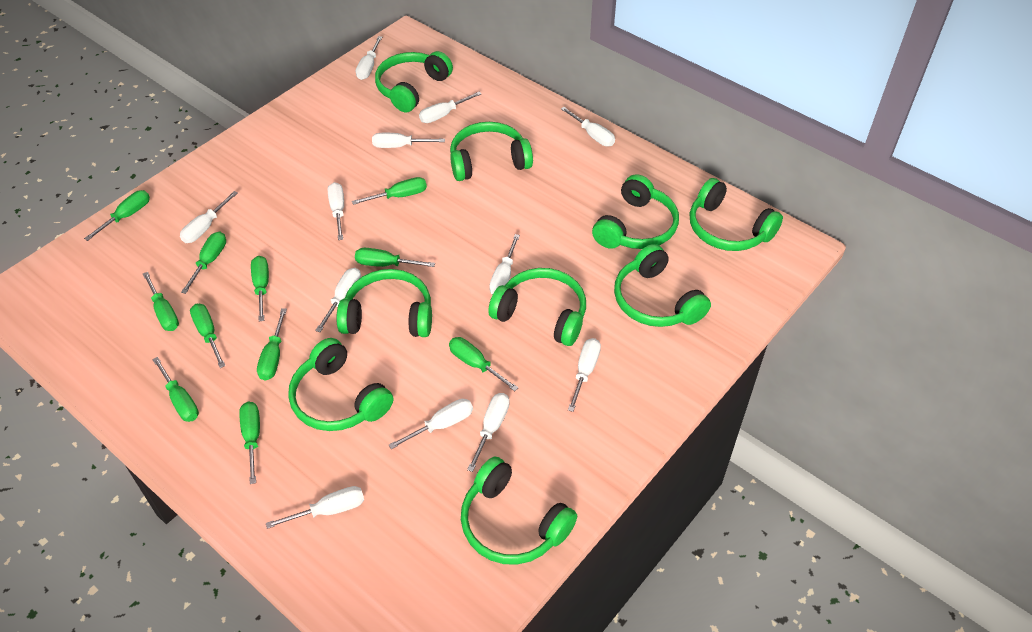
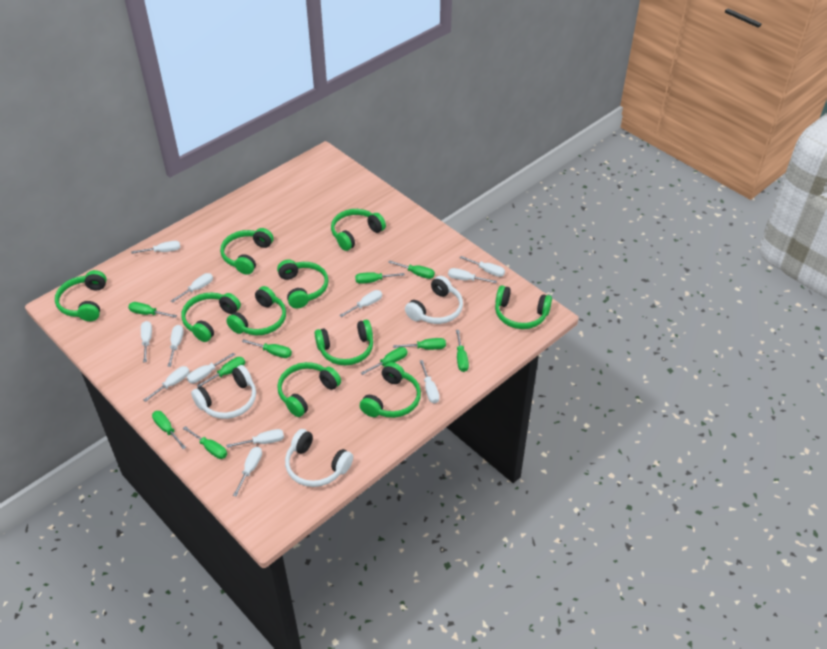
green headphones: 9 -> 10
green screwdriver: 11 -> 10
white headphones: 0 -> 3

